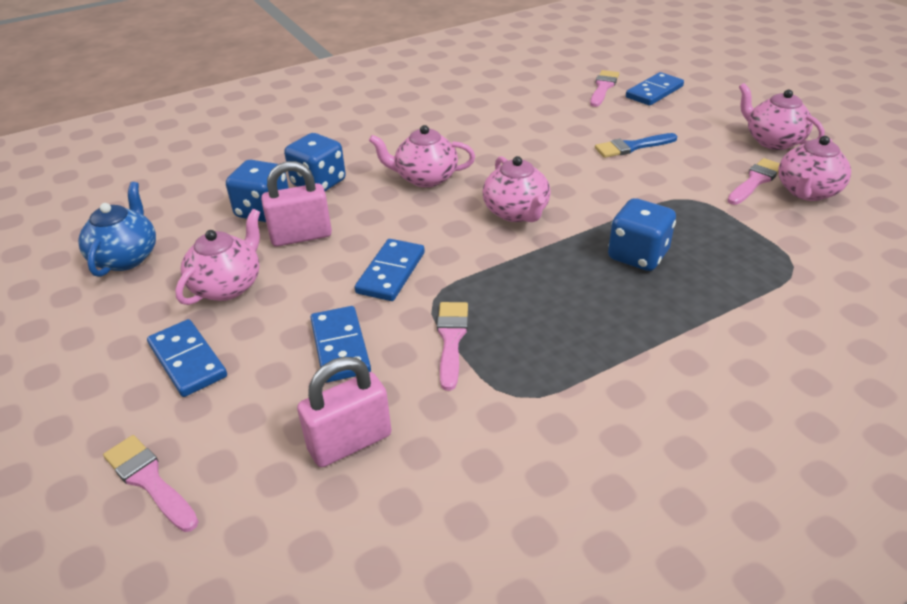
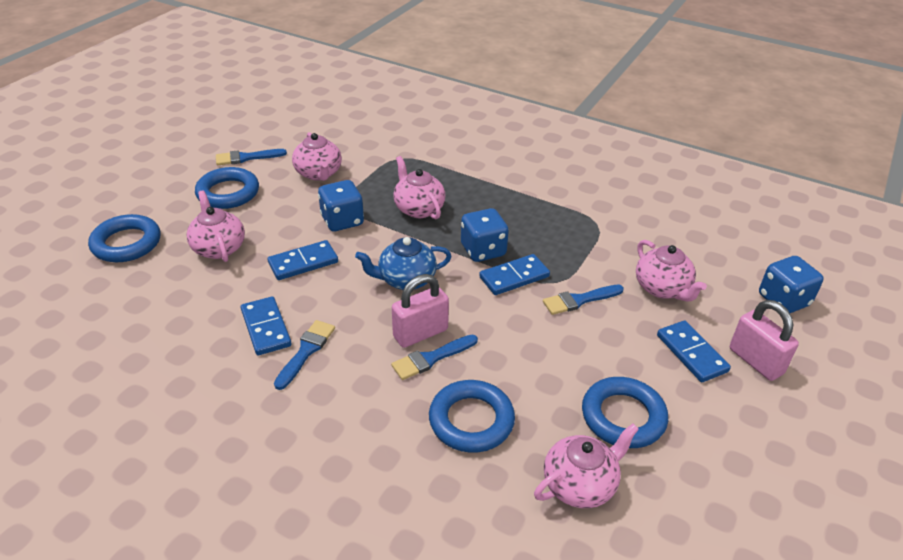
blue brush: 1 -> 4
blue ring: 0 -> 4
pink brush: 4 -> 0

